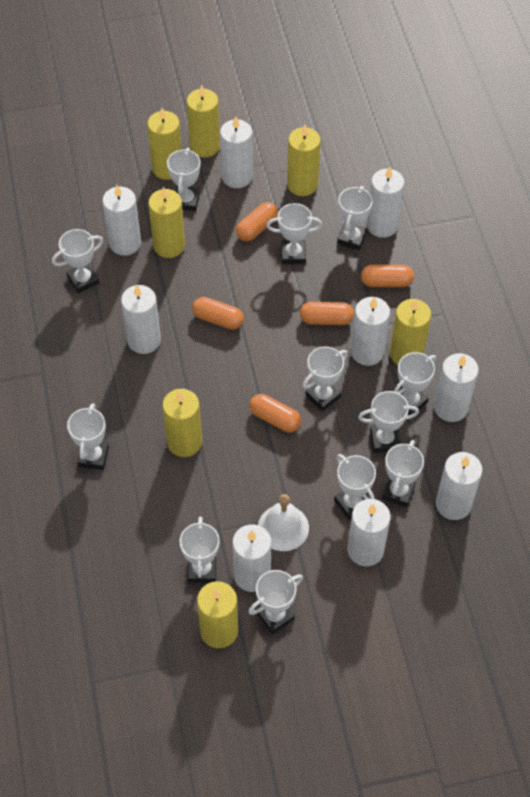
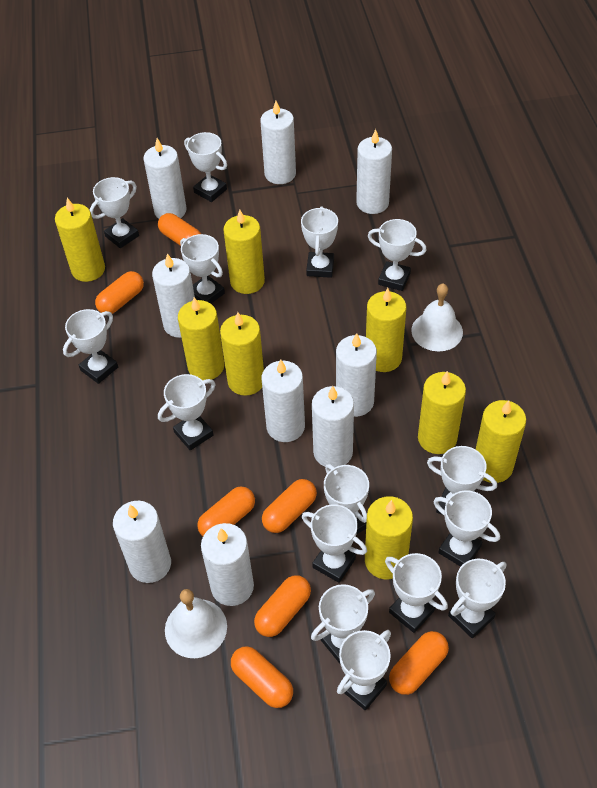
orange capsule: 5 -> 7
white bell: 1 -> 2
white trophy: 12 -> 15
yellow candle: 7 -> 8

